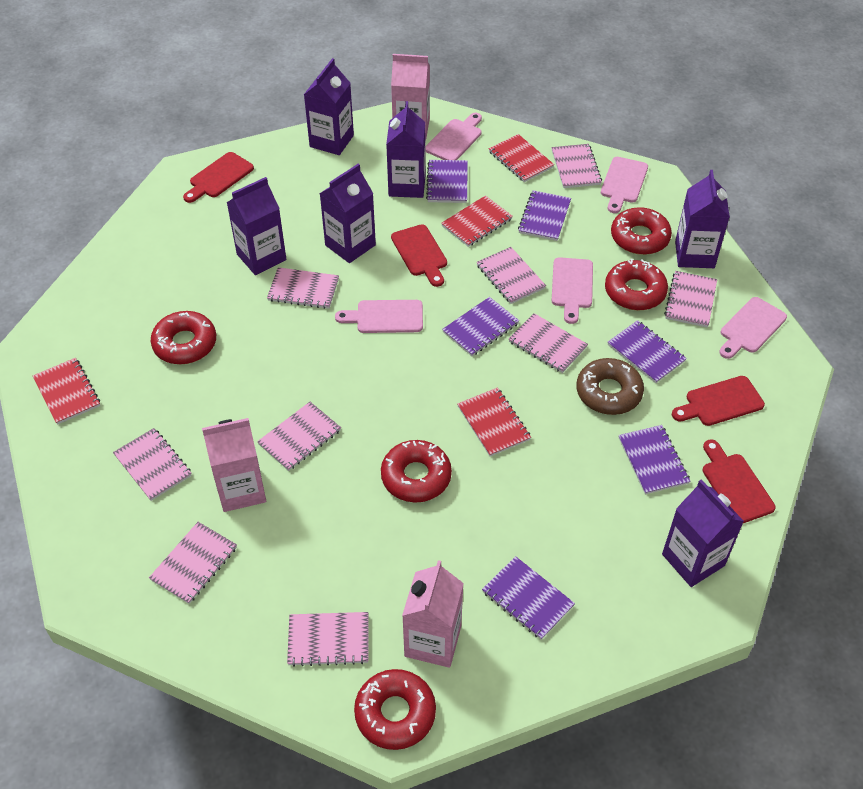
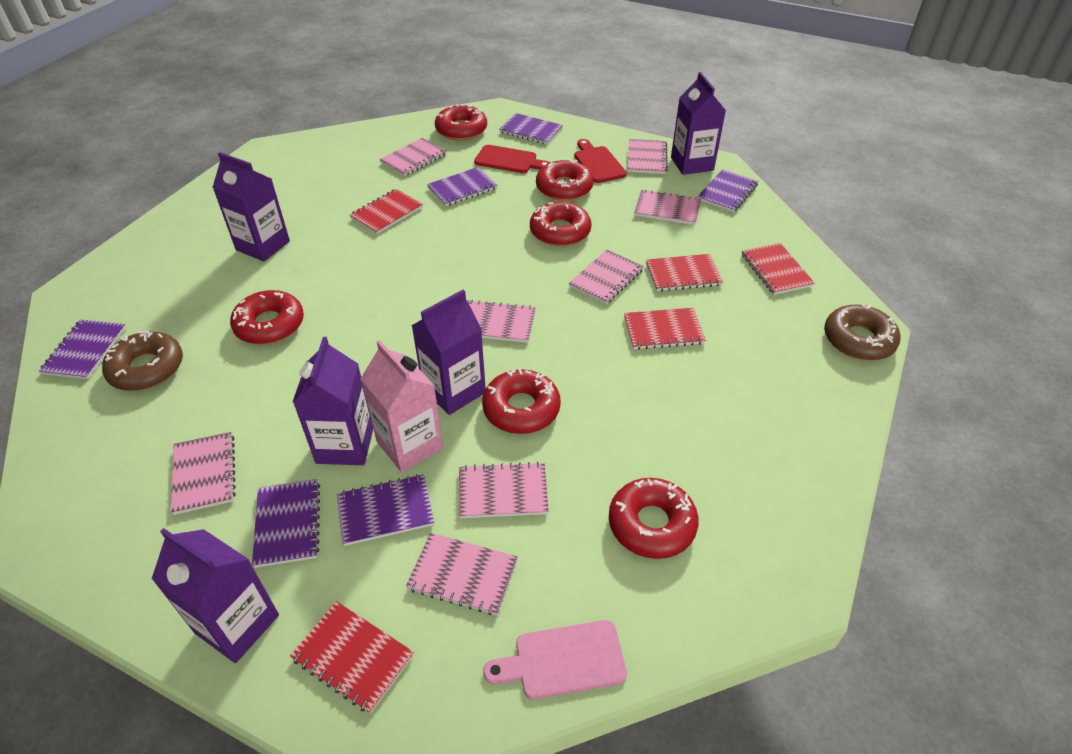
brown donut: 1 -> 2
pink carton: 3 -> 1
pink cutting board: 5 -> 1
pink notebook: 9 -> 8
purple carton: 6 -> 5
red cutting board: 4 -> 2
red donut: 5 -> 6
red notebook: 4 -> 5

